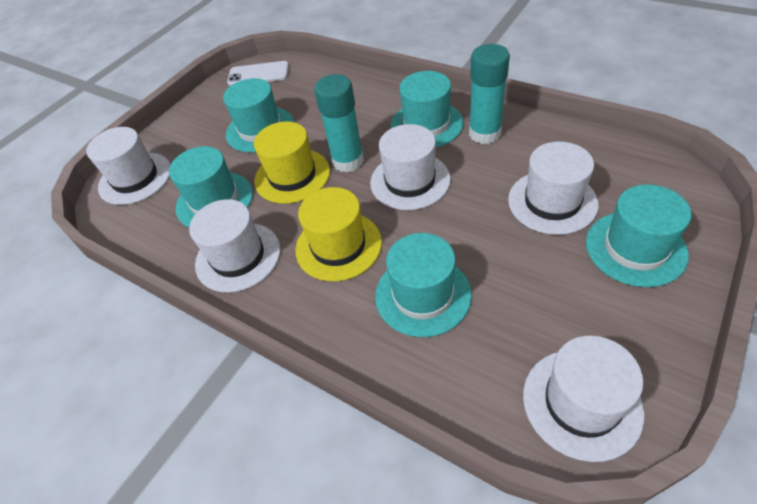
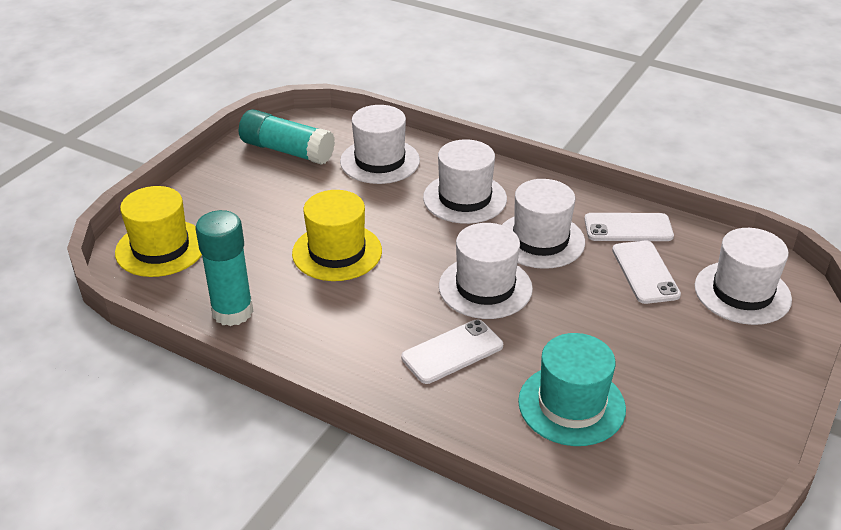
turquoise hat: 5 -> 1
white phone: 1 -> 3

